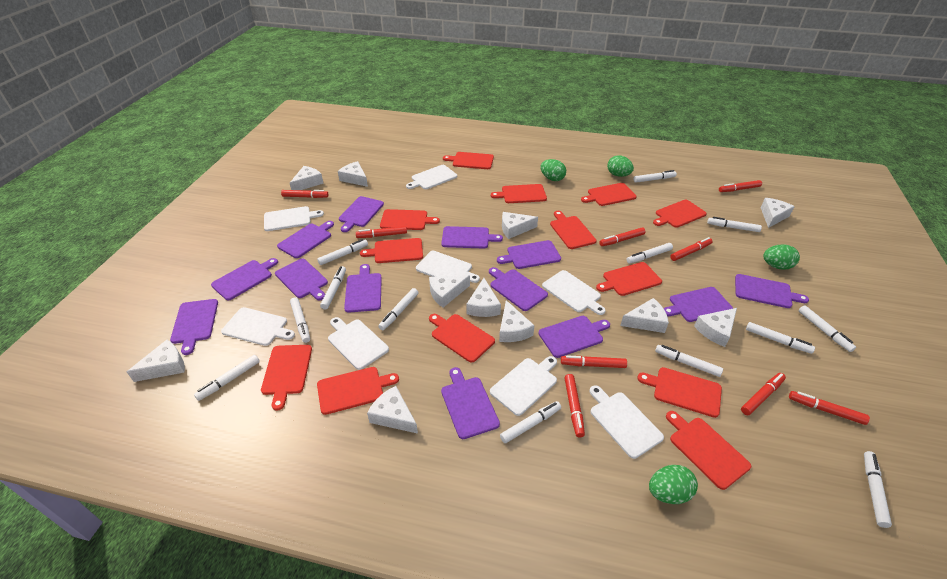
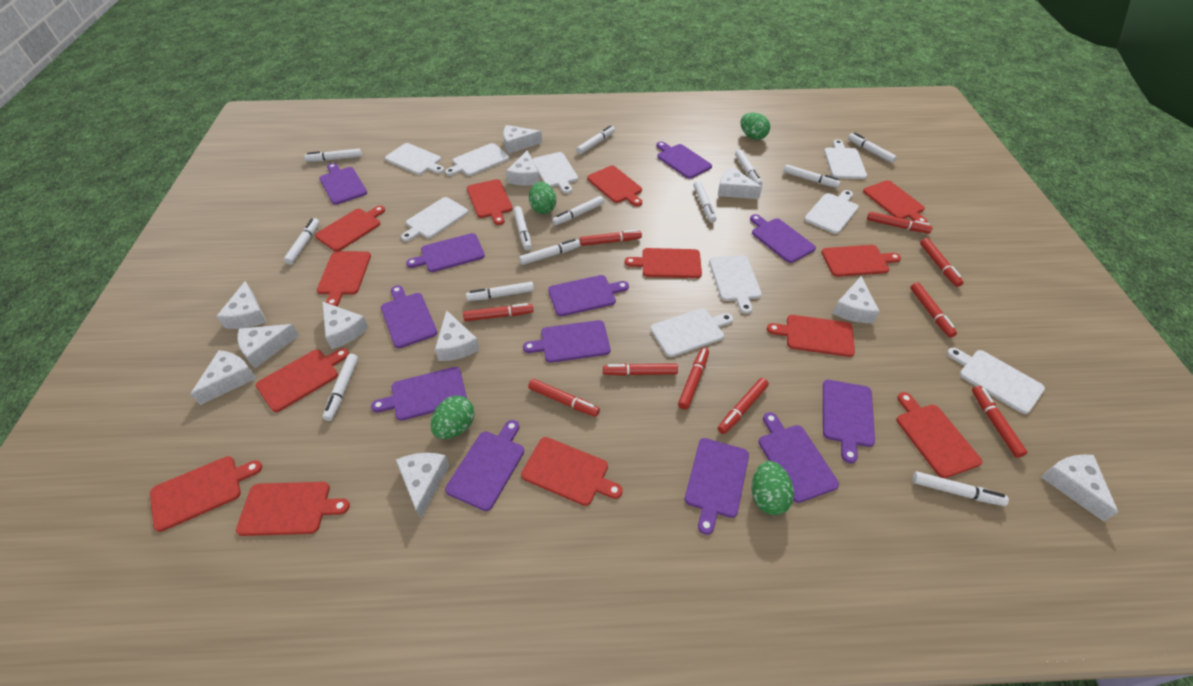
purple cutting board: 13 -> 12
red marker: 9 -> 10
white cutting board: 8 -> 9

